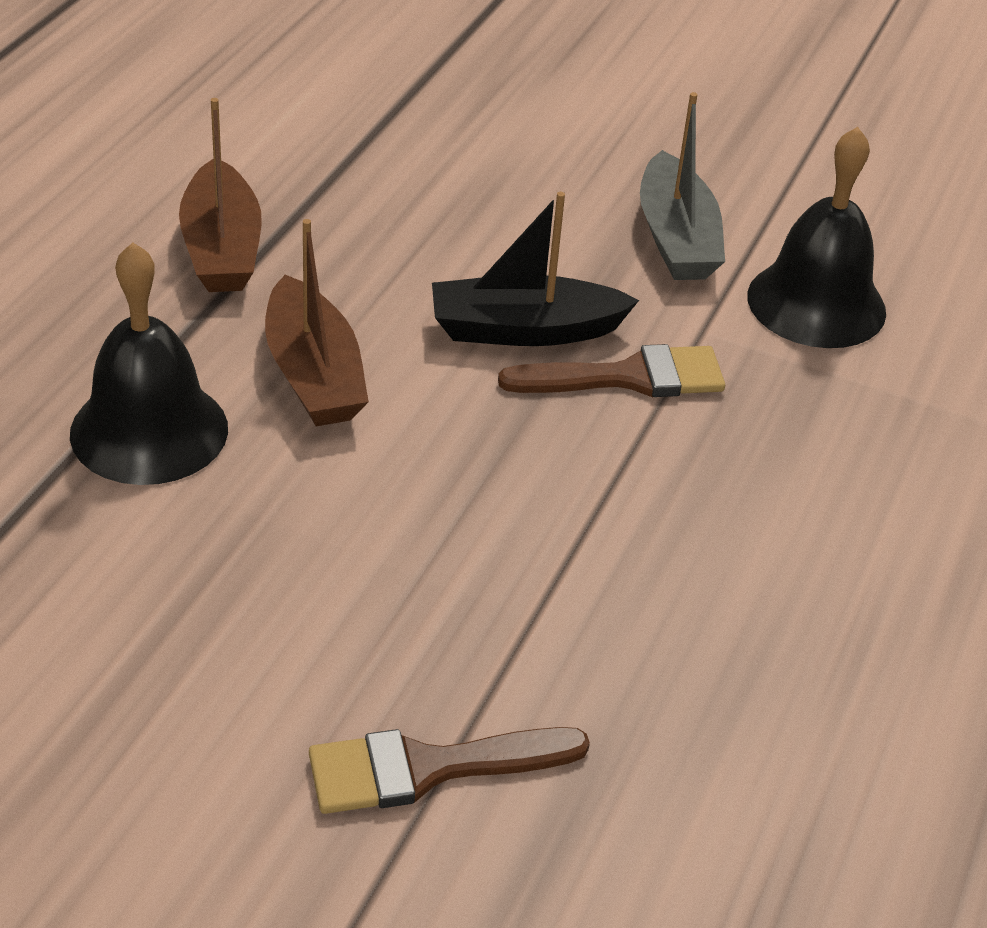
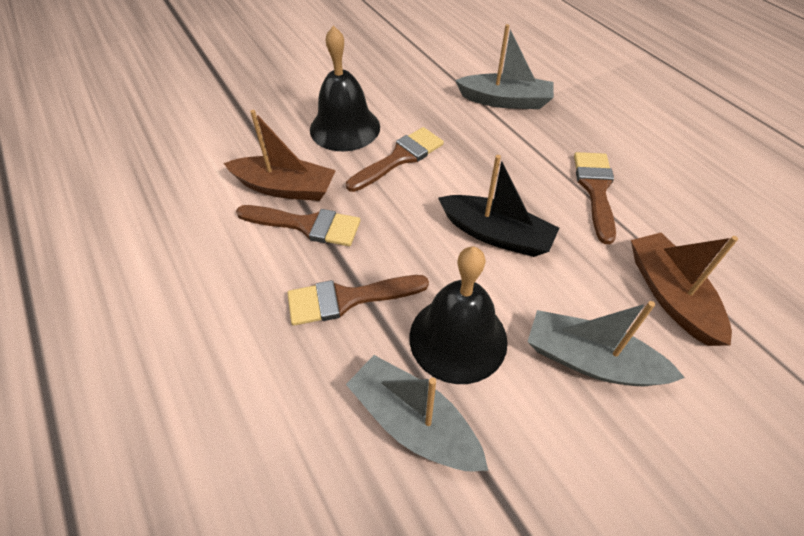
brown brush: 2 -> 4
grey boat: 1 -> 3

